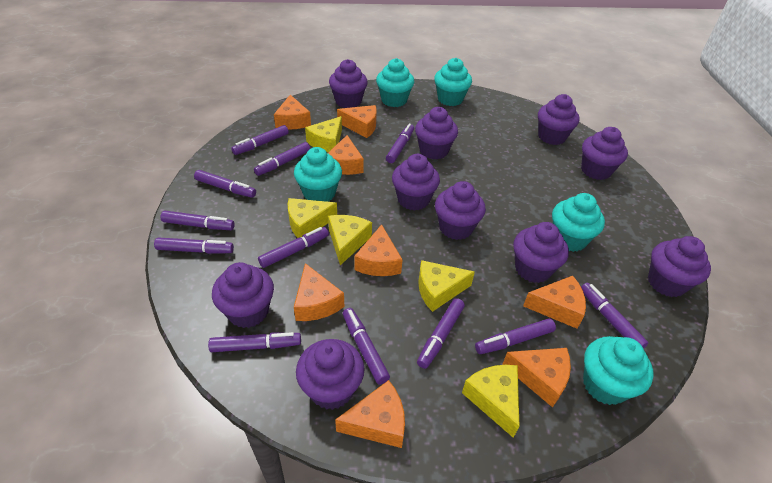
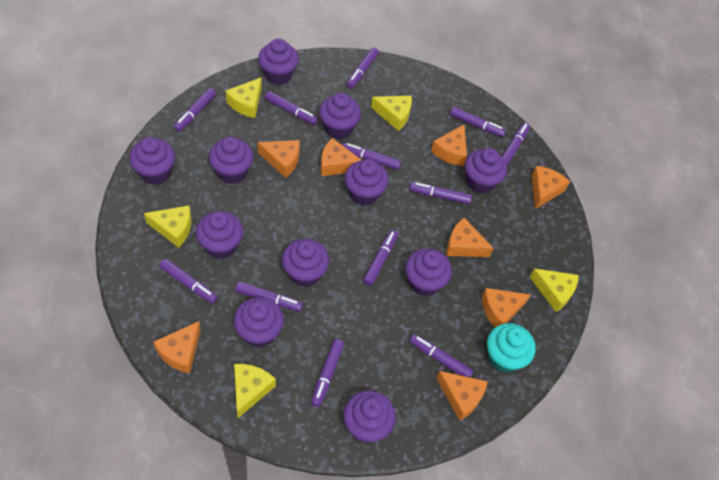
purple cupcake: 10 -> 11
turquoise cupcake: 5 -> 1

